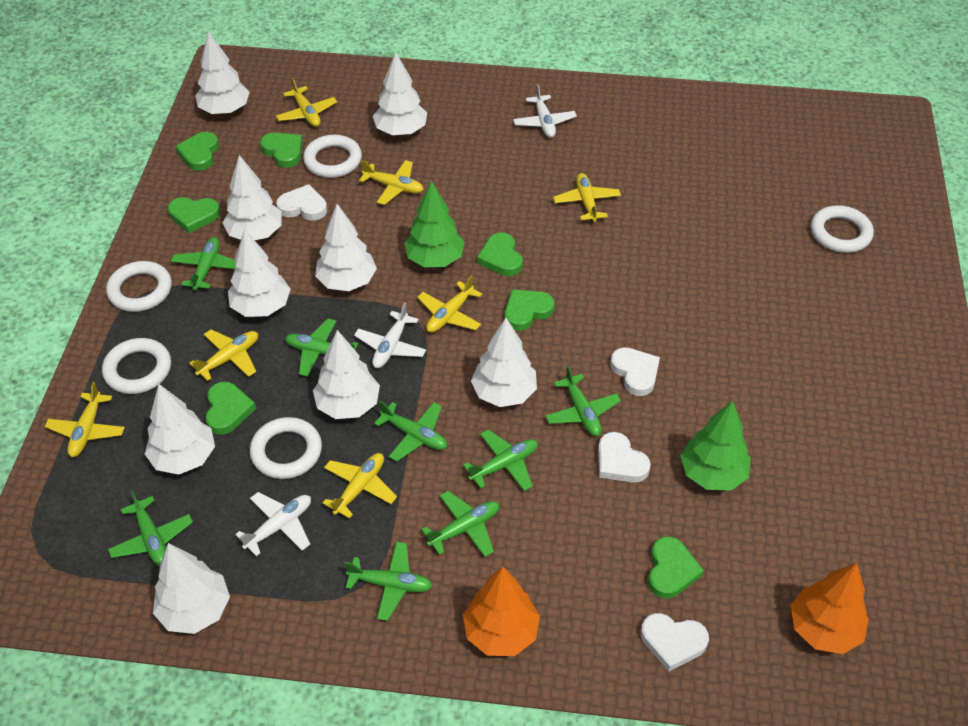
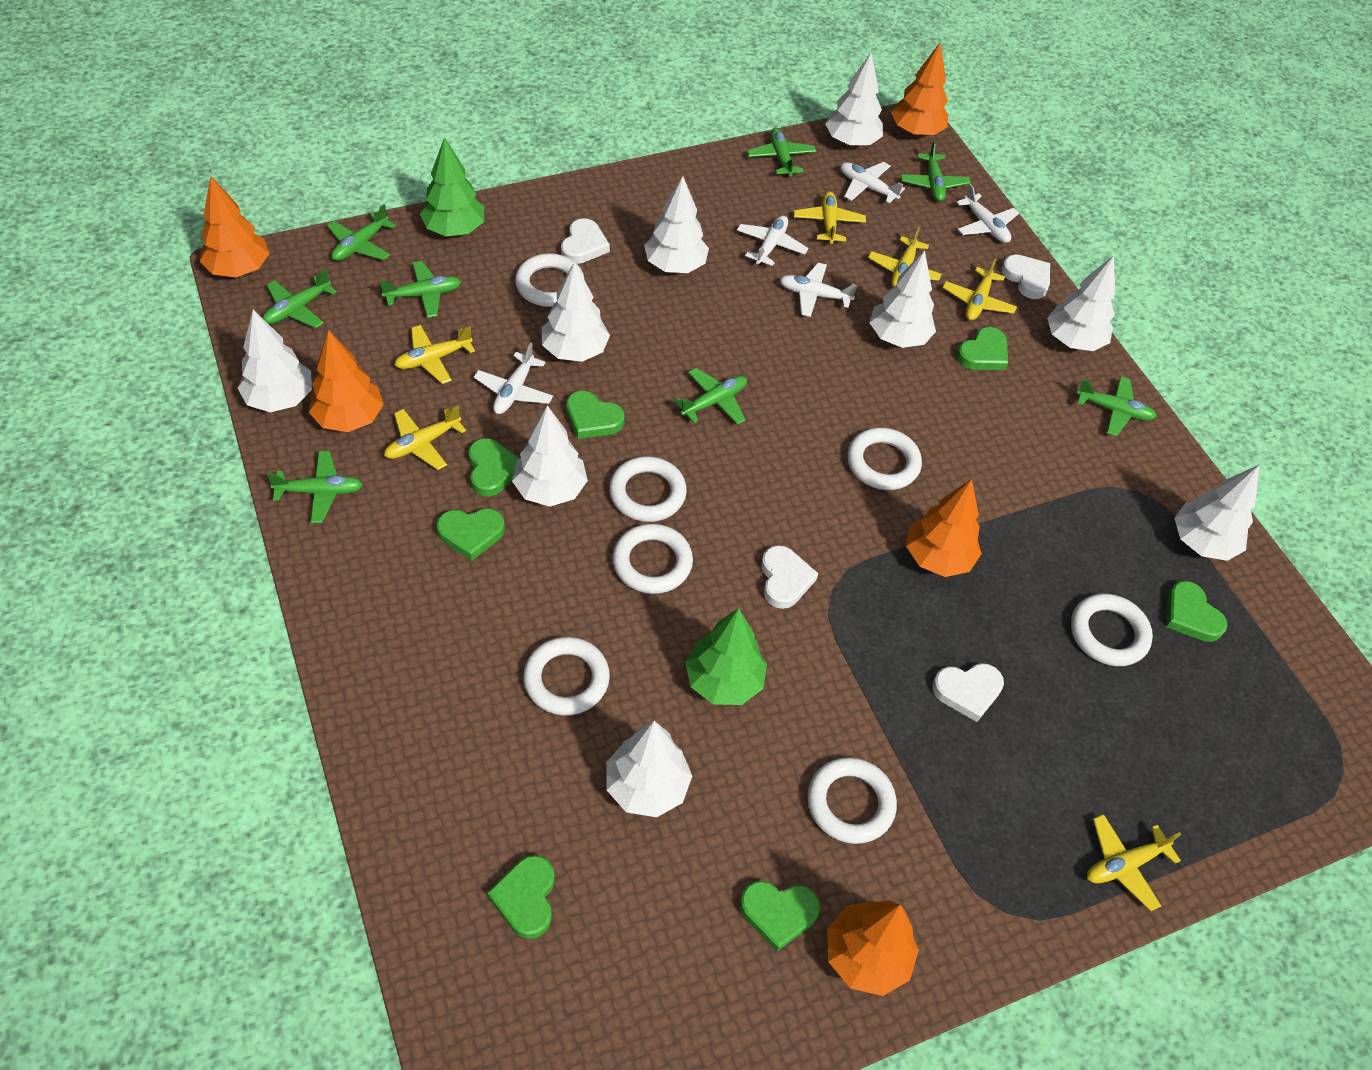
orange tree: 2 -> 5
white plane: 3 -> 5
white ring: 5 -> 7
yellow plane: 7 -> 6

